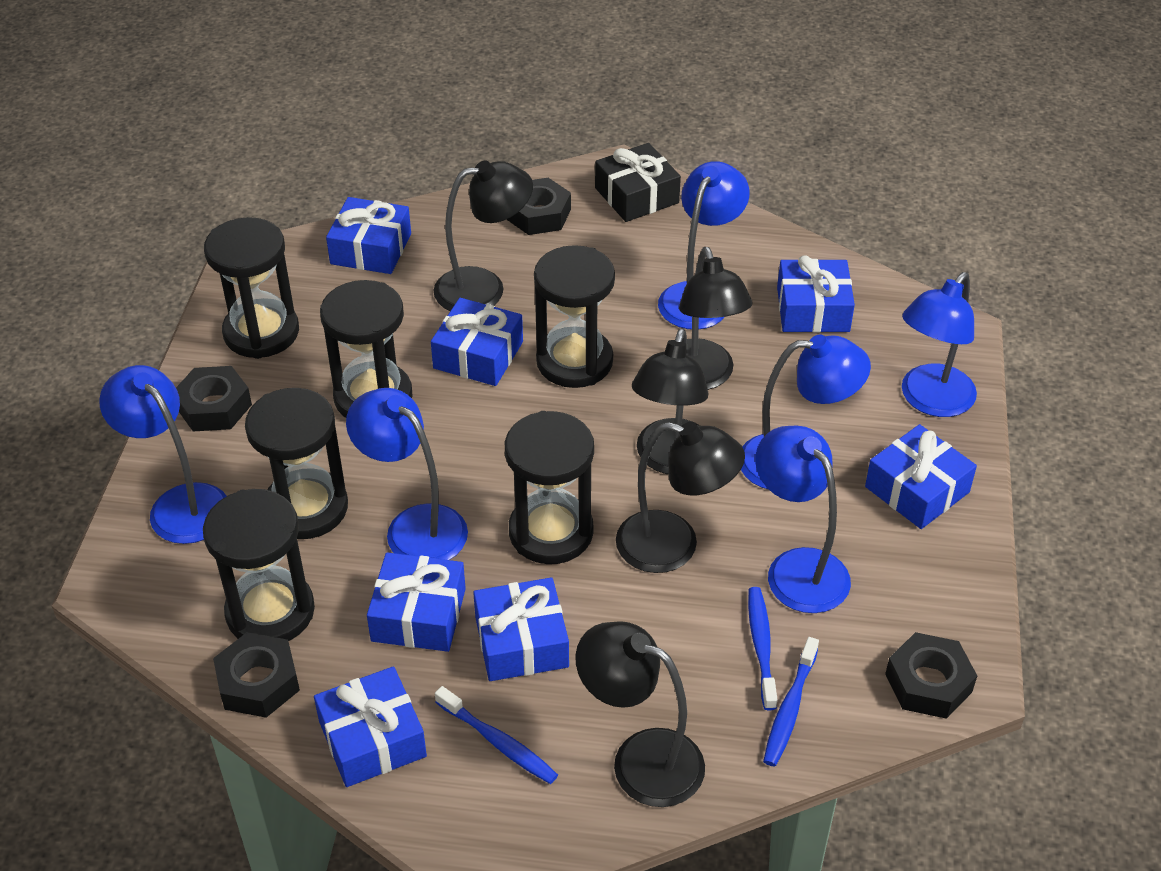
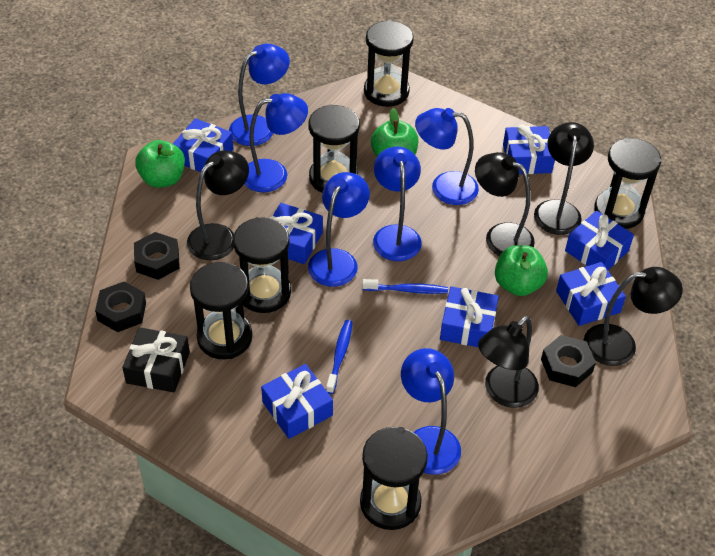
black nut: 4 -> 3
blue toothbrush: 3 -> 2
green apple: 0 -> 3

